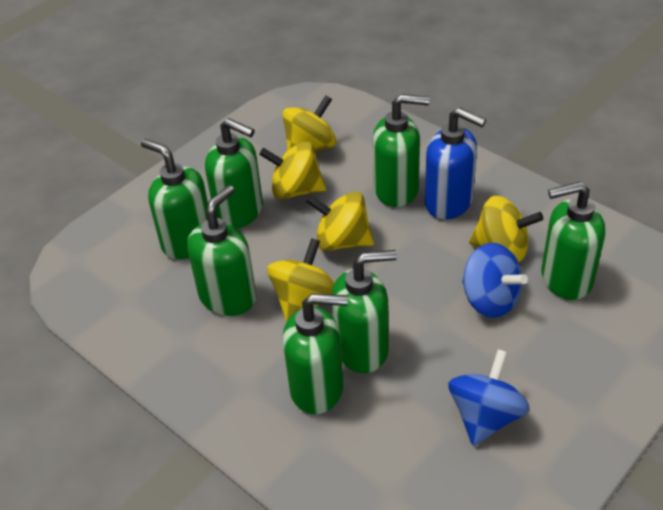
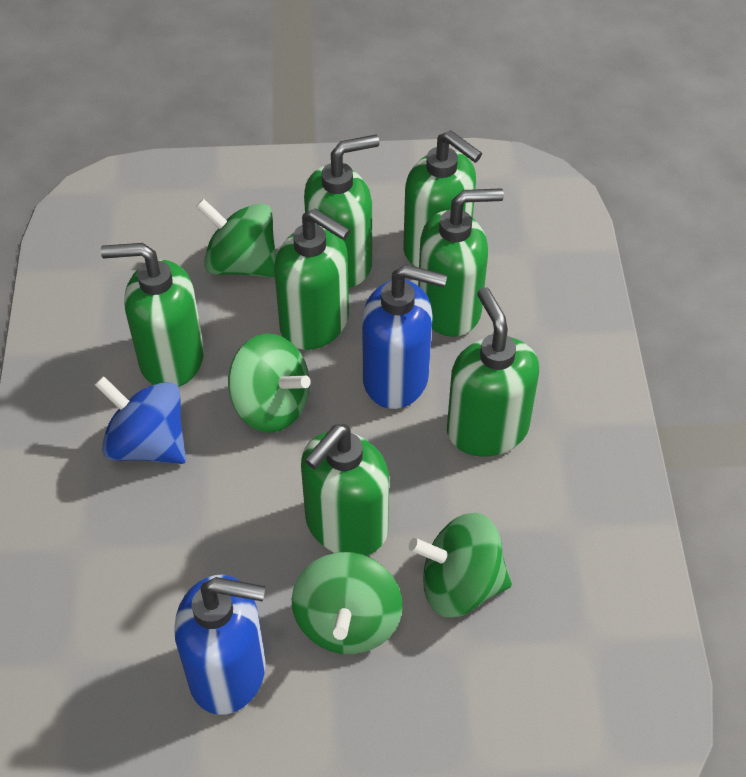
blue soap dispenser: 1 -> 2
blue spinning top: 2 -> 1
green spinning top: 0 -> 4
yellow spinning top: 5 -> 0

